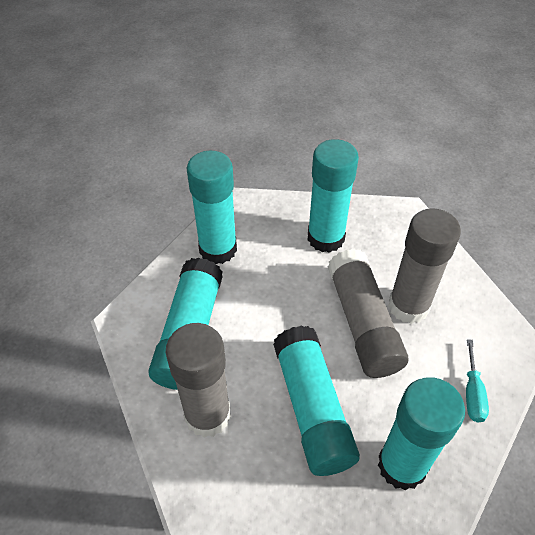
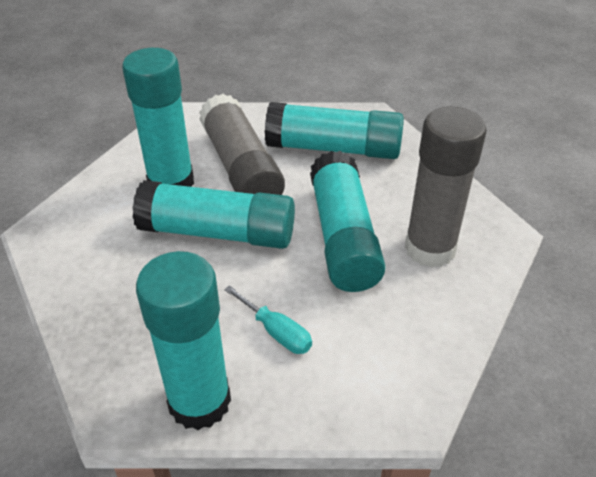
grey glue stick: 3 -> 2

